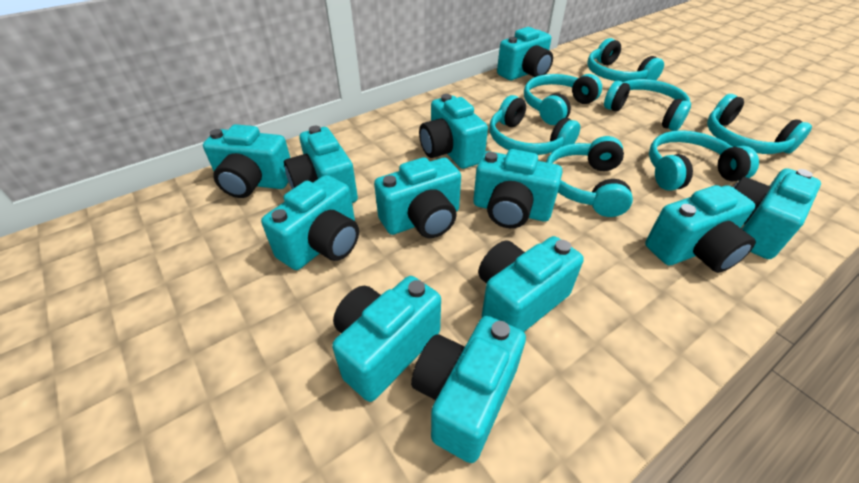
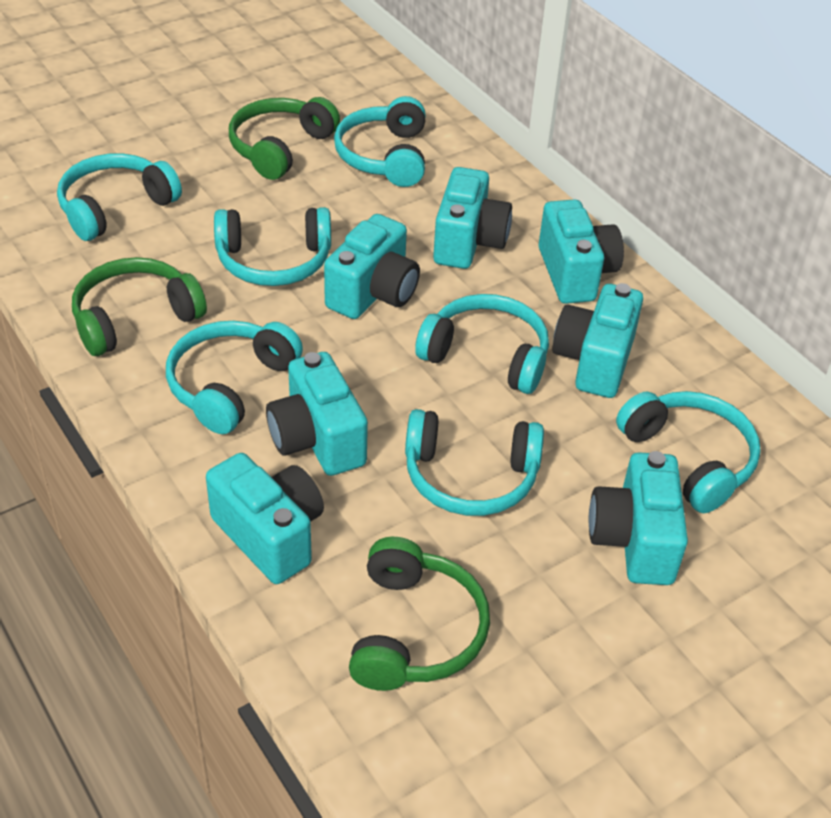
green headphones: 0 -> 3
turquoise camera: 12 -> 7

